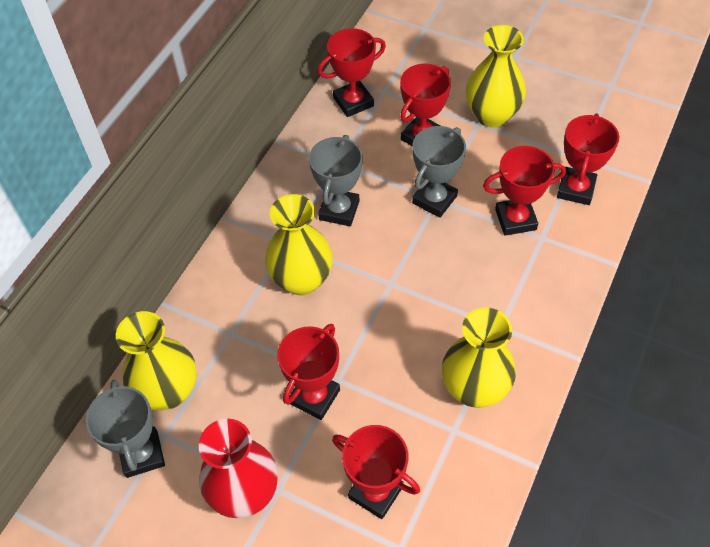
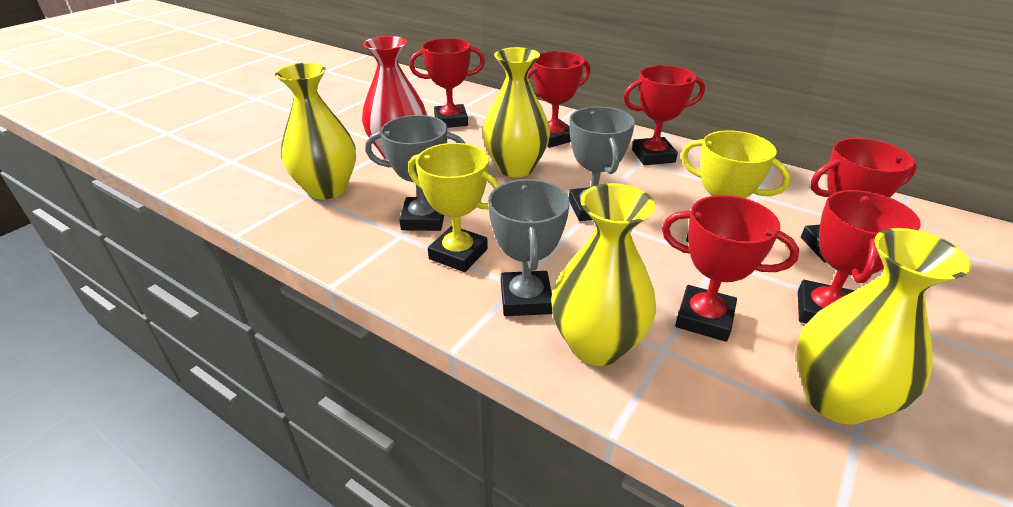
yellow trophy: 0 -> 2

